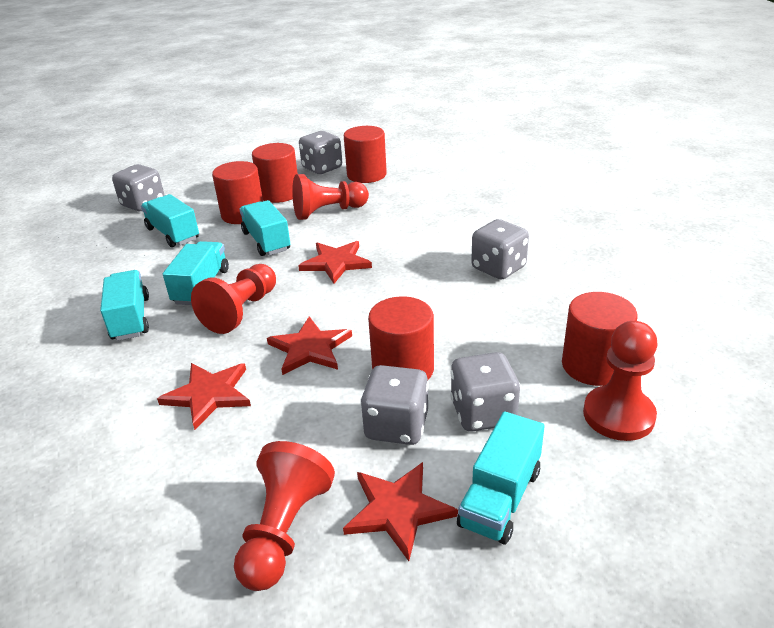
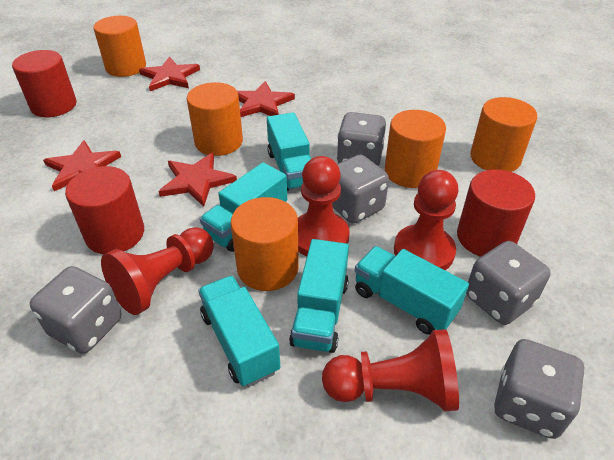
orange cylinder: 0 -> 5
red cylinder: 5 -> 3

